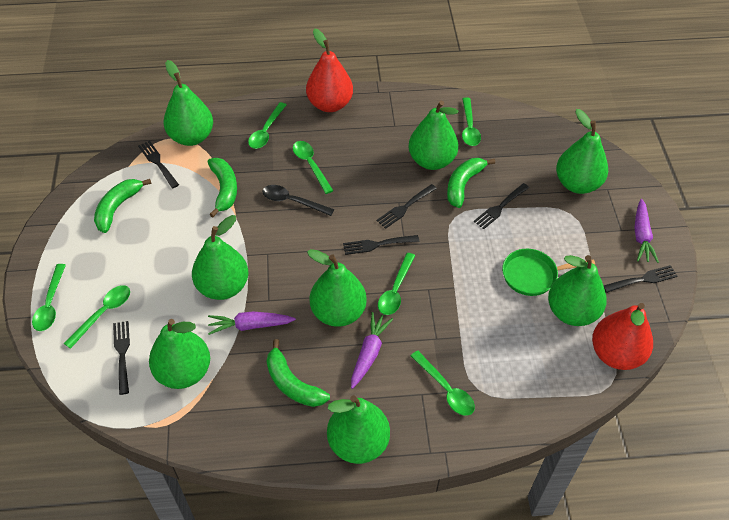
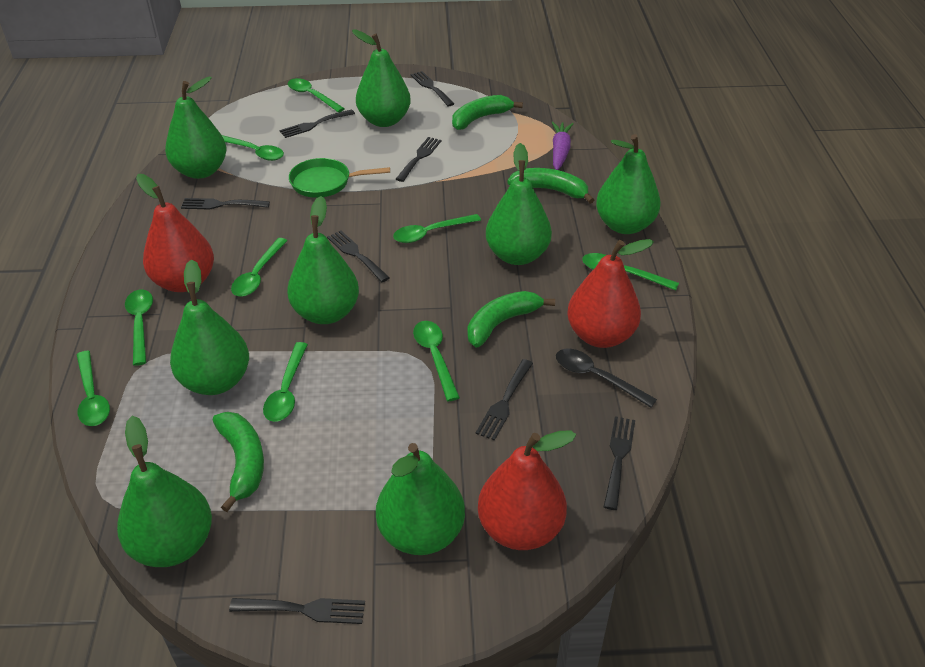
black fork: 6 -> 8
green spoon: 7 -> 9
purple carrot: 3 -> 1
red pear: 2 -> 3

